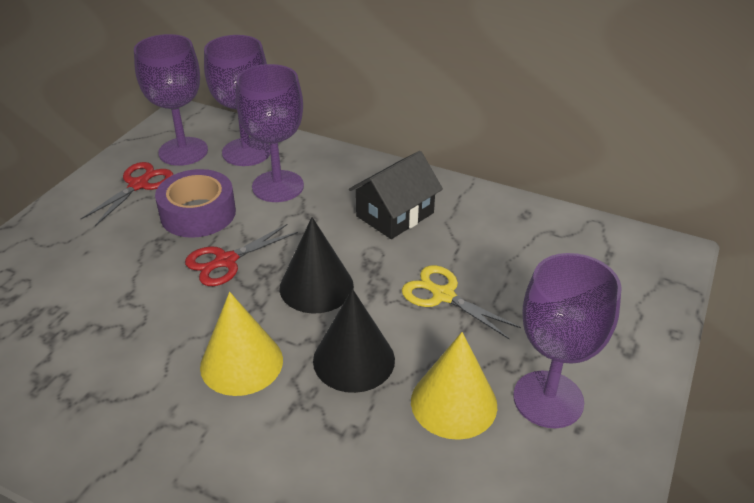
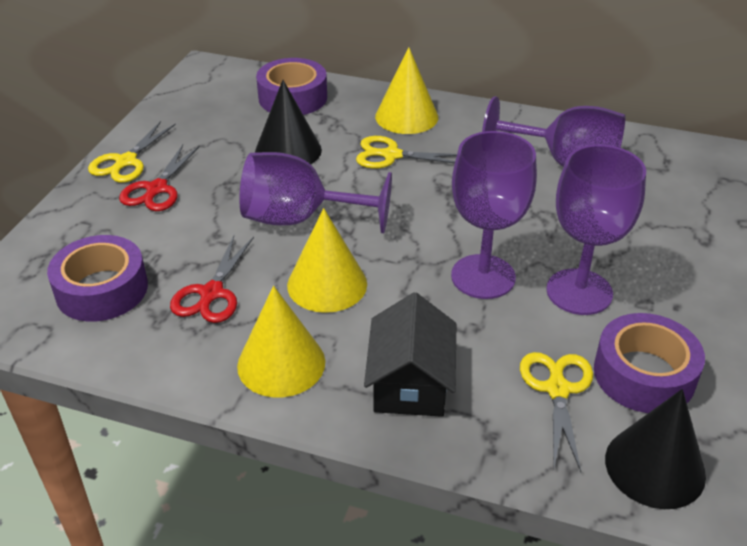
purple tape: 1 -> 3
yellow cone: 2 -> 3
yellow scissors: 1 -> 3

